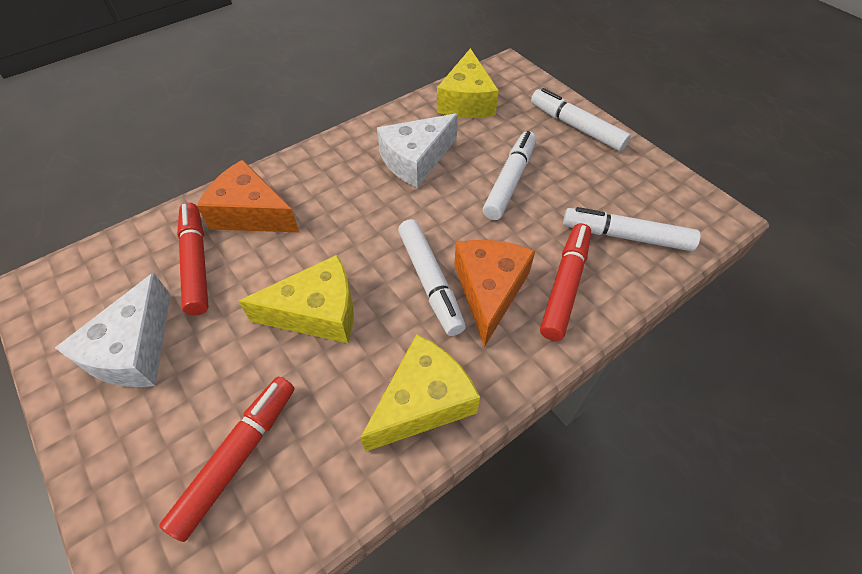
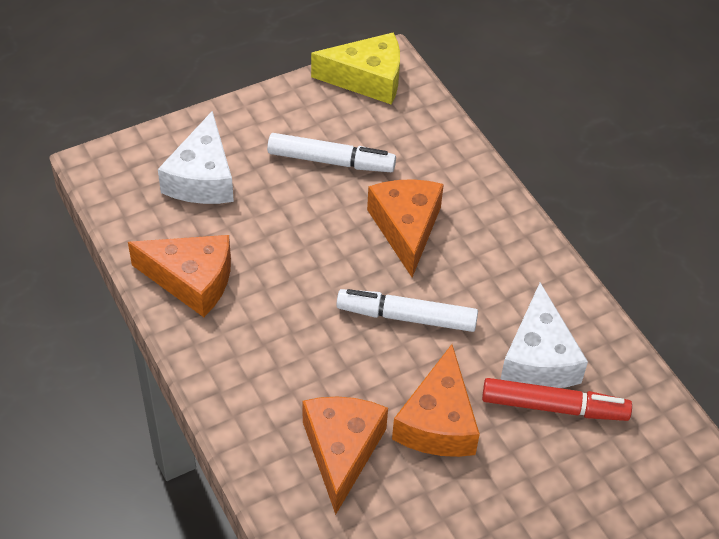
orange cheese: 2 -> 4
red marker: 3 -> 1
white marker: 4 -> 2
yellow cheese: 3 -> 1

